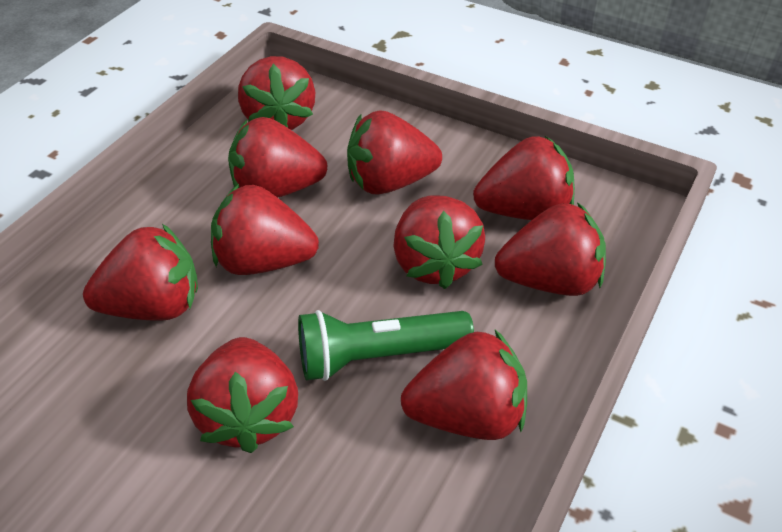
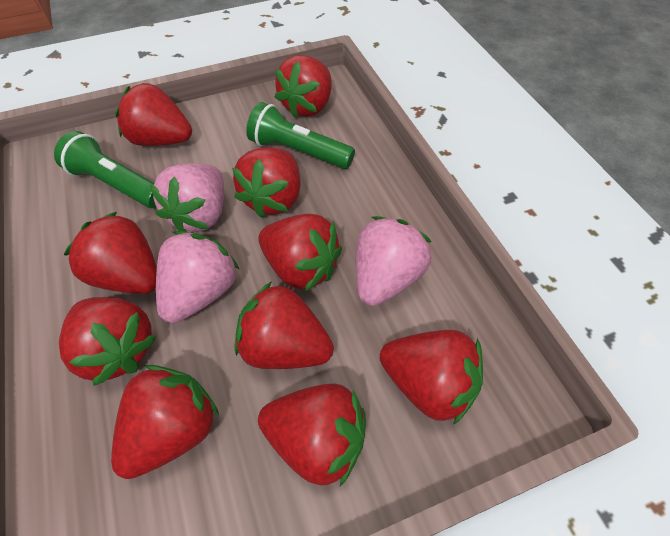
green flashlight: 1 -> 2
pink strawberry: 0 -> 3

